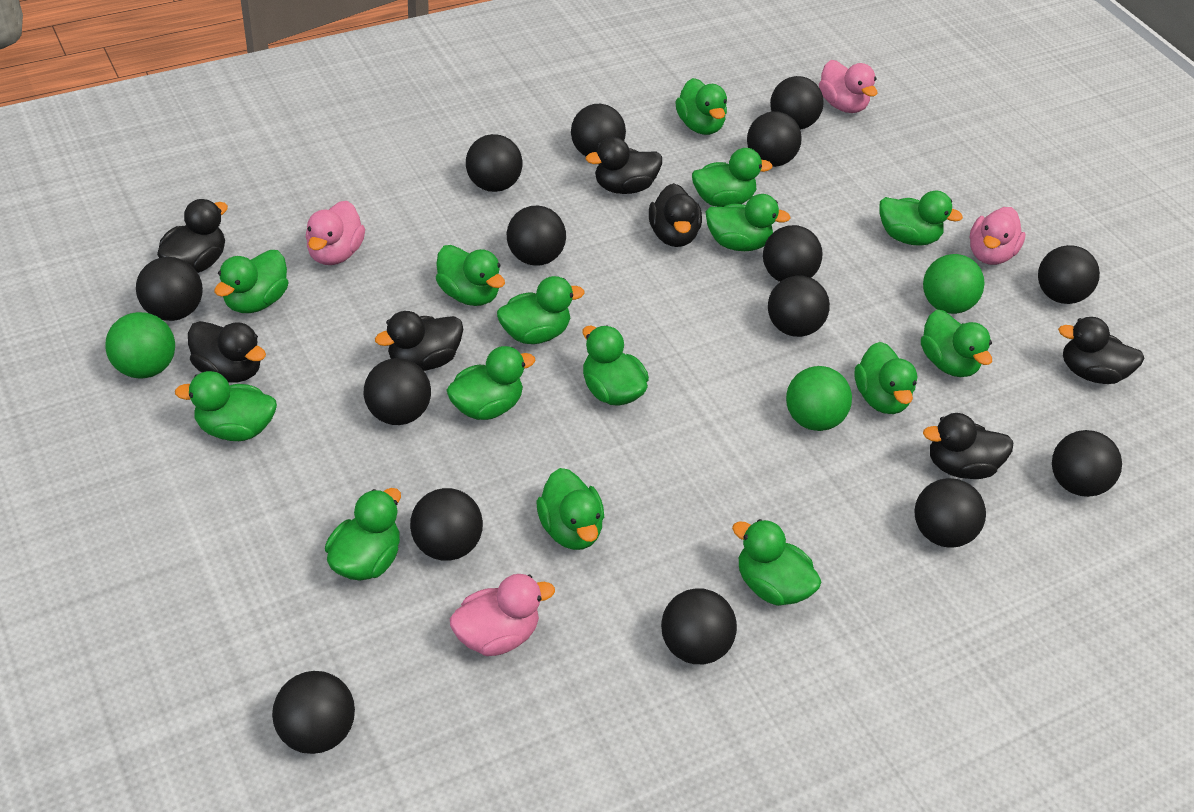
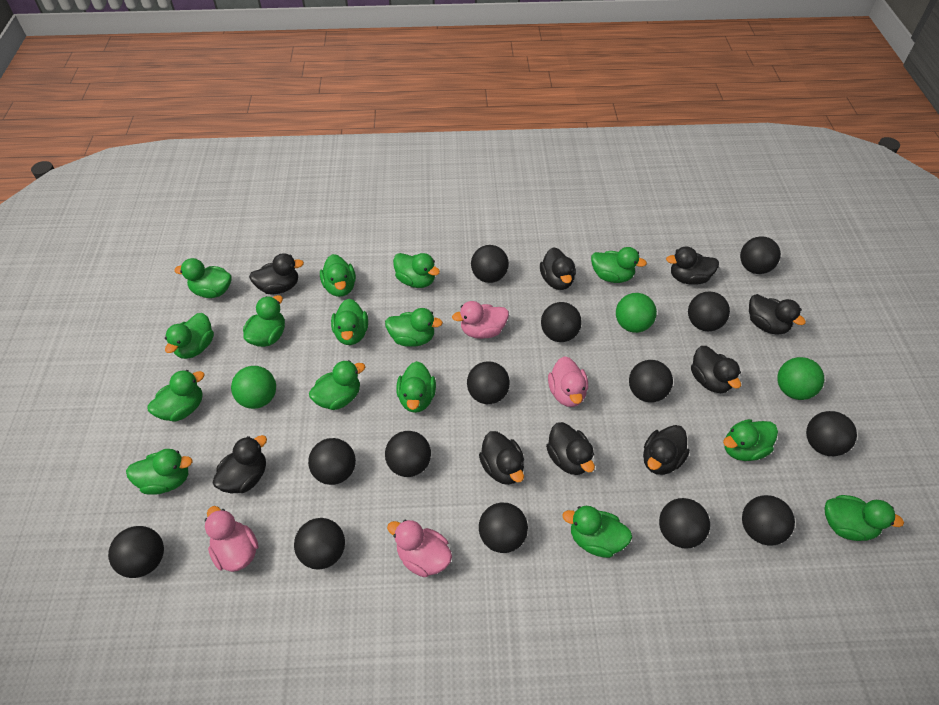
black ball: 15 -> 14
black duck: 7 -> 9

